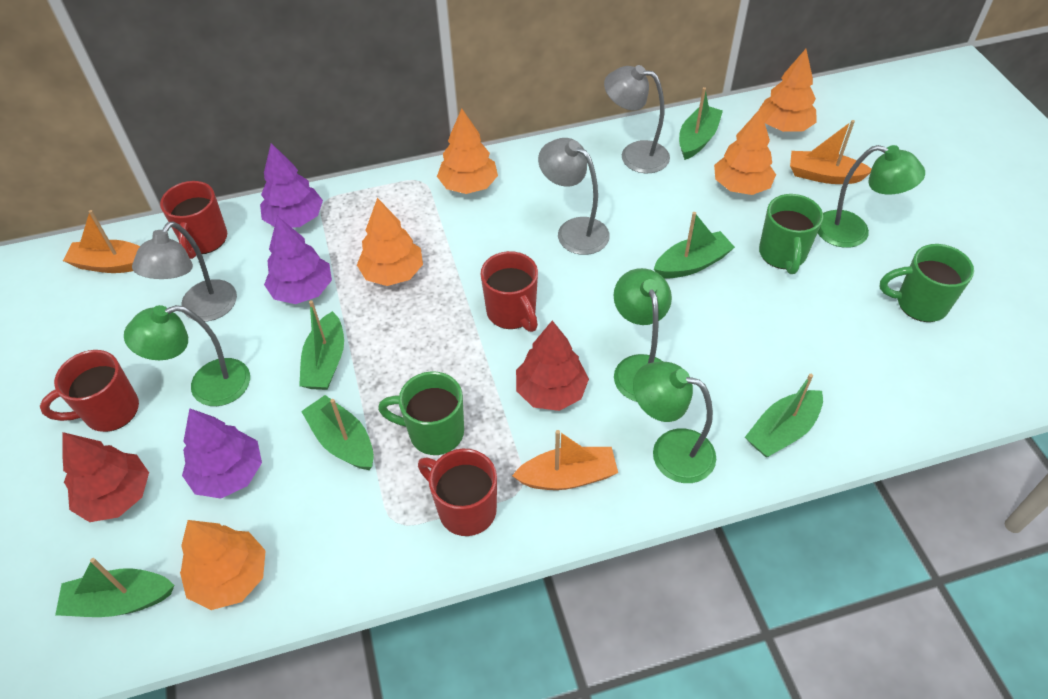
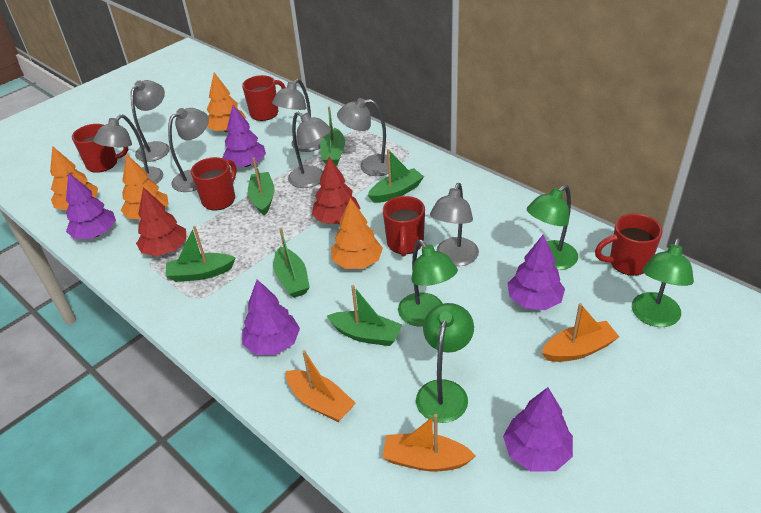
green mug: 3 -> 0
grey lamp: 3 -> 7
orange tree: 5 -> 4
purple tree: 3 -> 5
red mug: 4 -> 5

